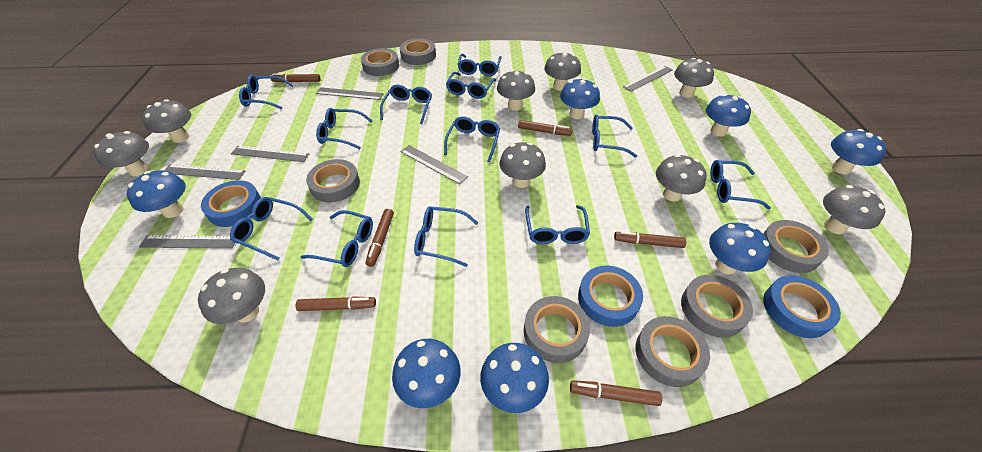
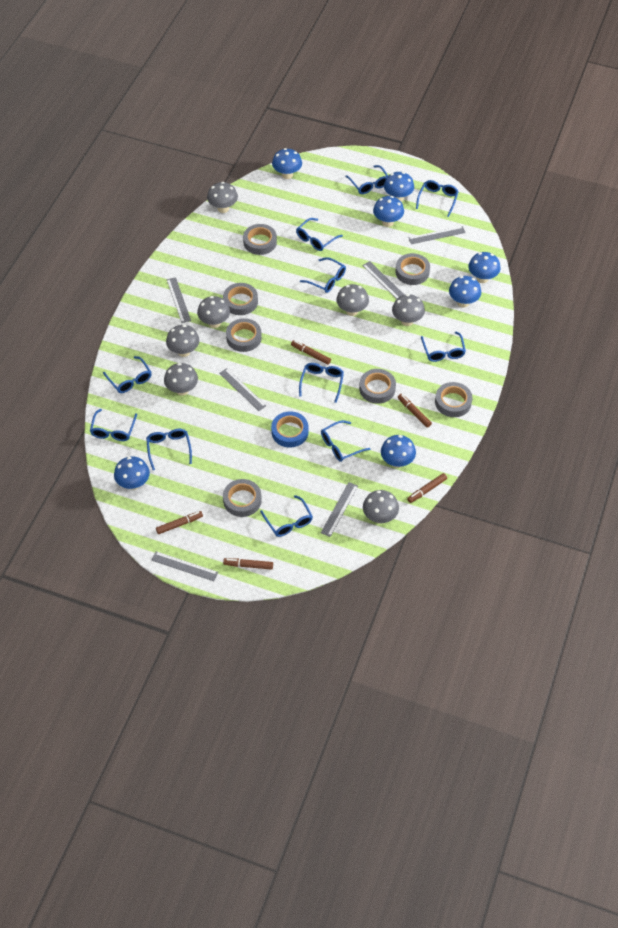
blue glasses: 12 -> 11
blue tape: 3 -> 1
brown marker: 6 -> 5
grey mushroom: 9 -> 7

